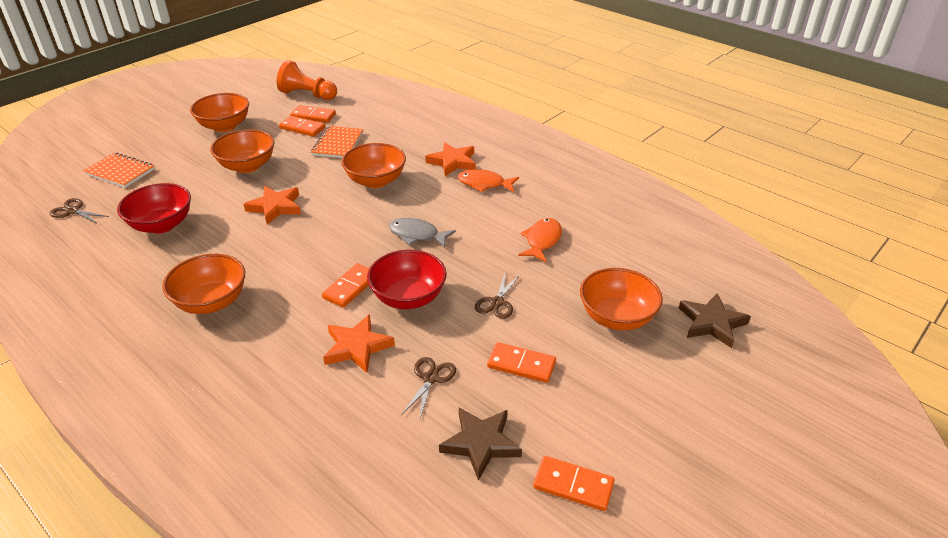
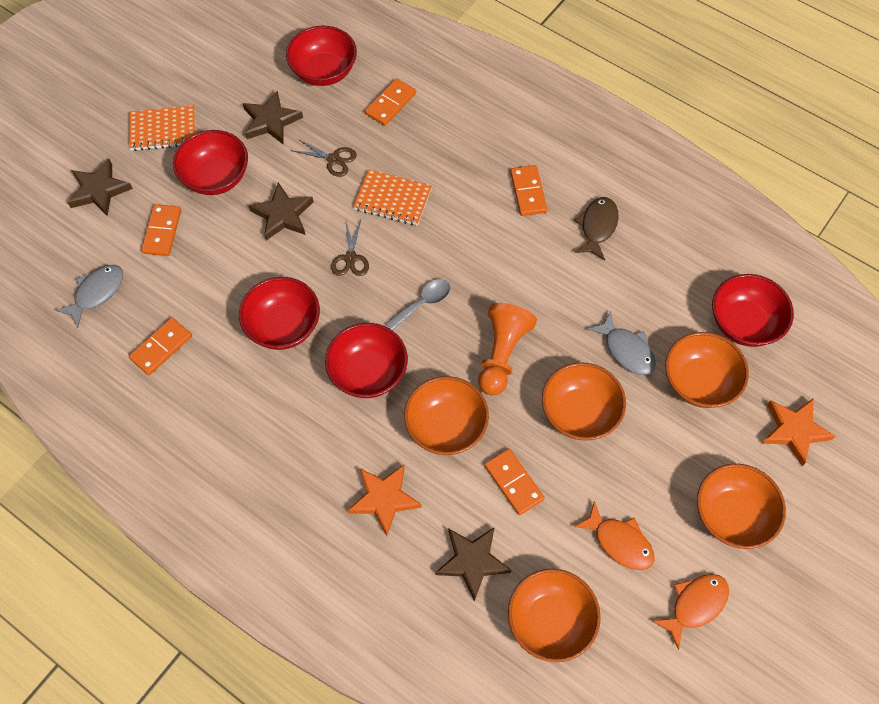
brown fish: 0 -> 1
brown scissors: 3 -> 2
brown star: 2 -> 4
grey fish: 1 -> 2
grey spoon: 0 -> 1
orange star: 3 -> 2
red bowl: 2 -> 5

